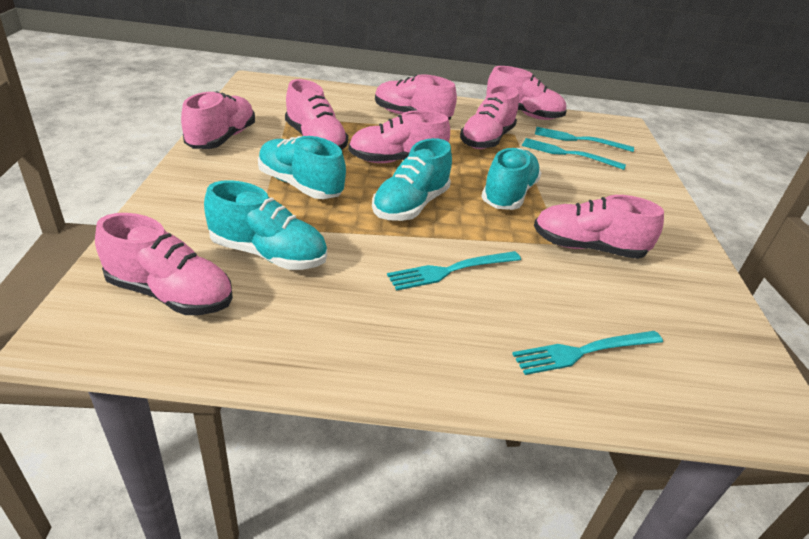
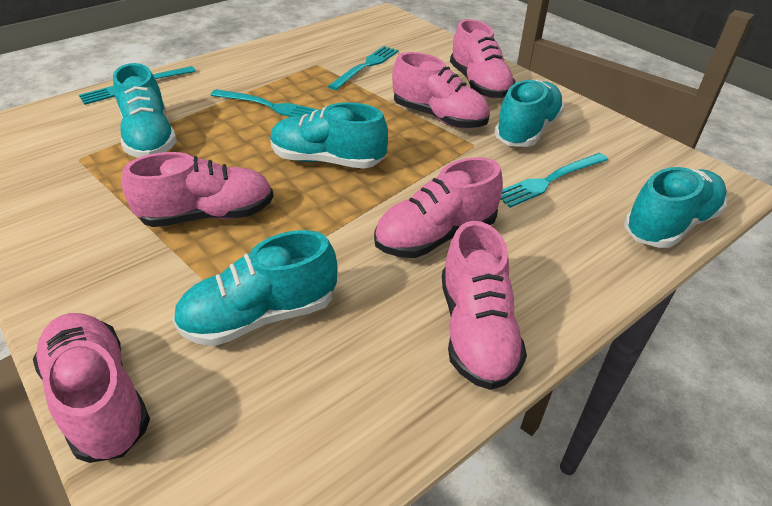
pink shoe: 8 -> 6
turquoise shoe: 4 -> 5

